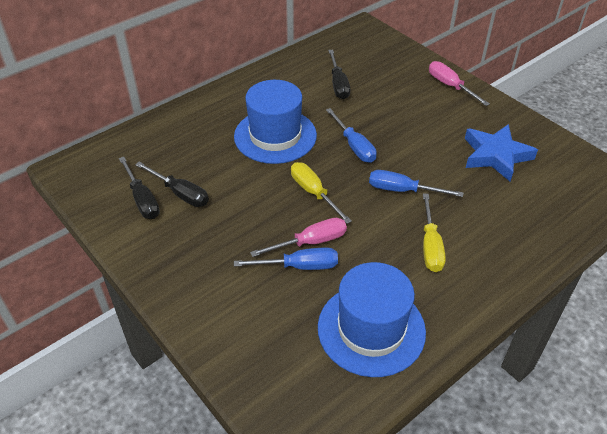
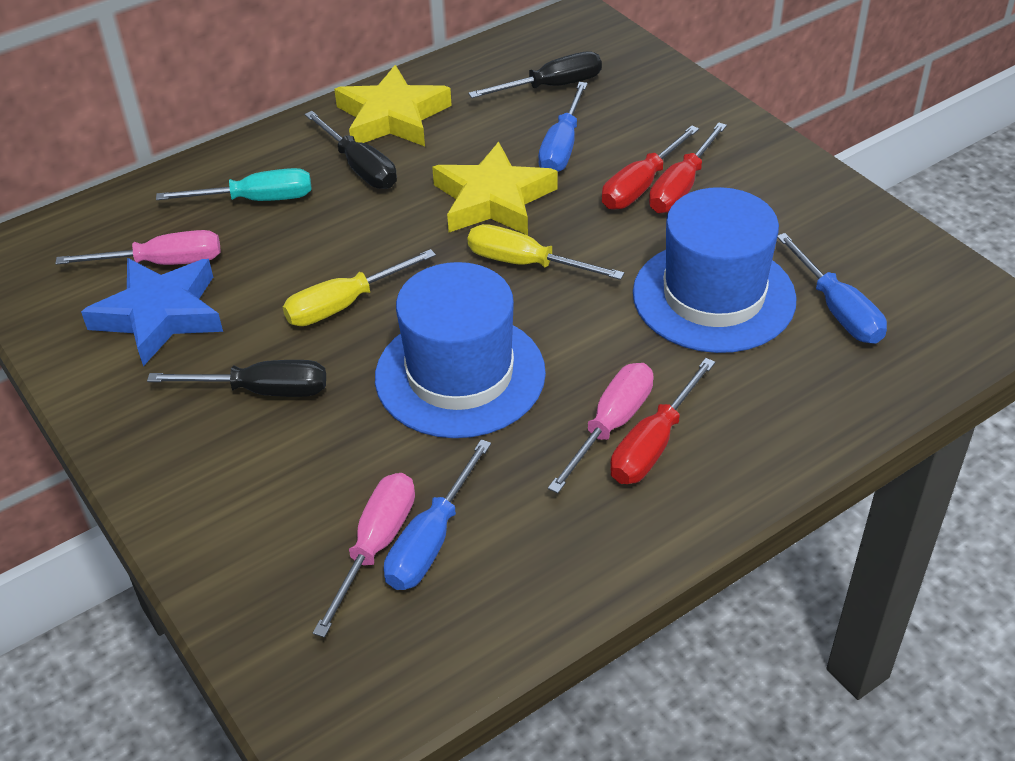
pink screwdriver: 2 -> 3
red screwdriver: 0 -> 3
turquoise screwdriver: 0 -> 1
yellow star: 0 -> 2

